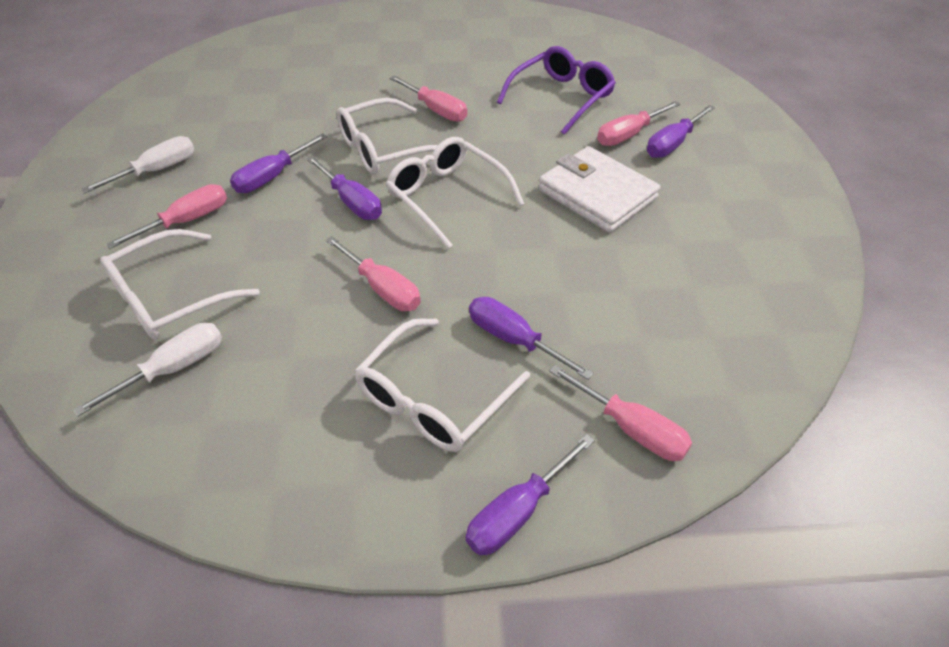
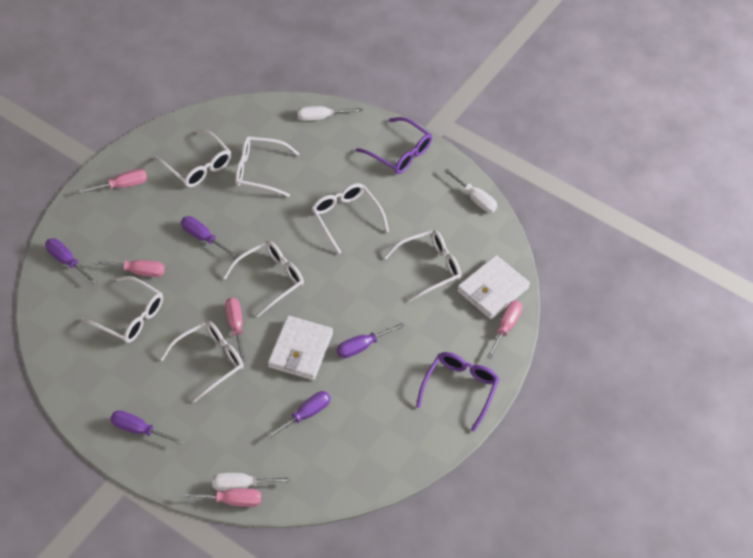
purple glasses: 1 -> 2
white glasses: 4 -> 7
white screwdriver: 2 -> 3
white wallet: 1 -> 2

